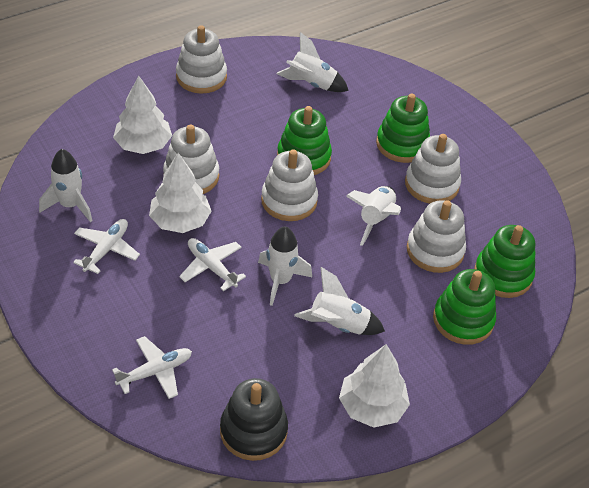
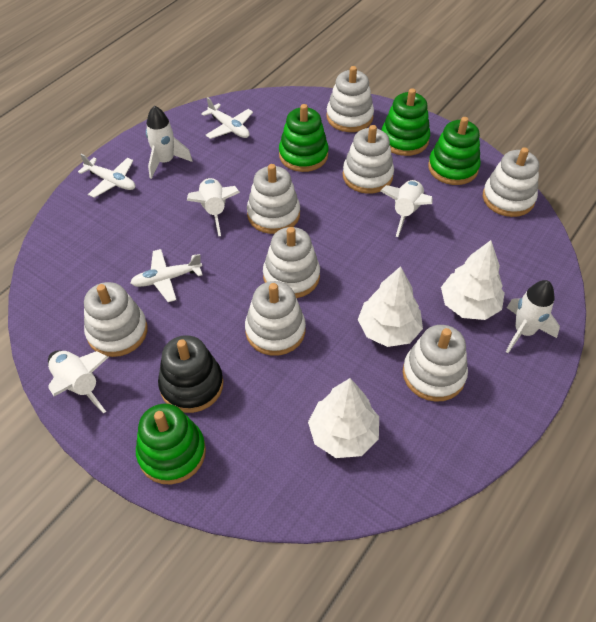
white stacking toy: 5 -> 8

